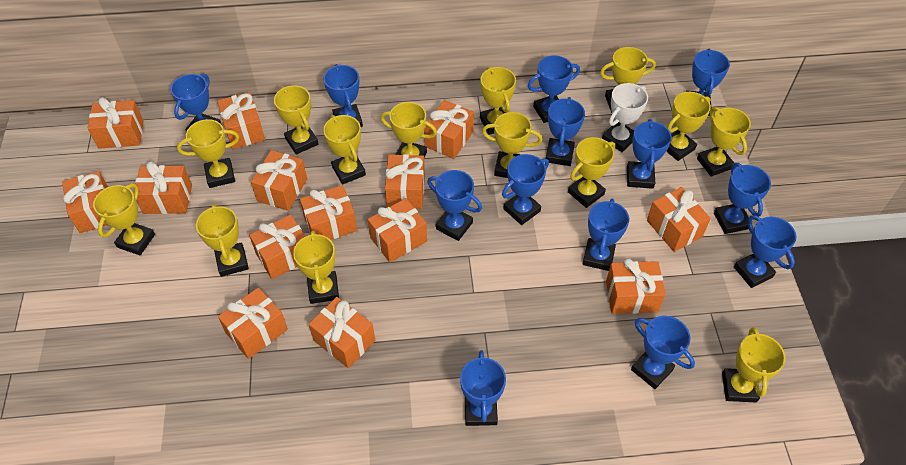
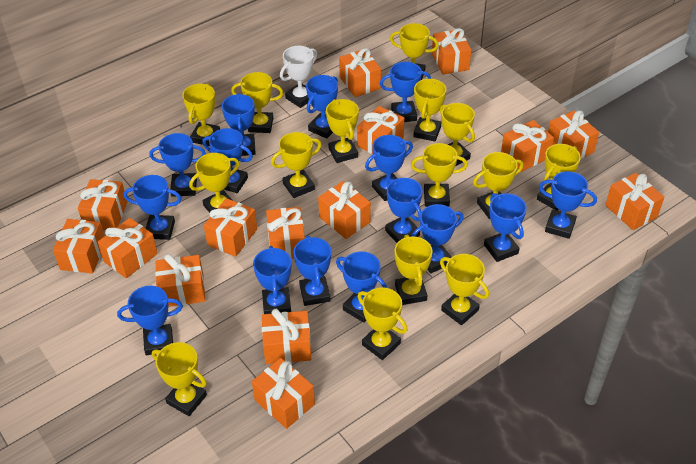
blue trophy: 13 -> 15
orange gift: 14 -> 15
yellow trophy: 14 -> 15

